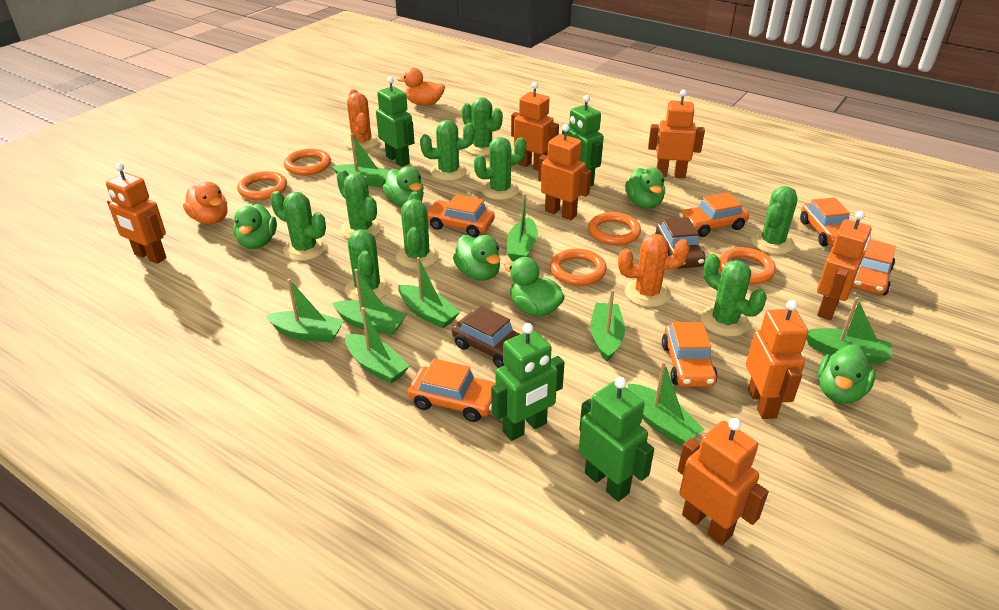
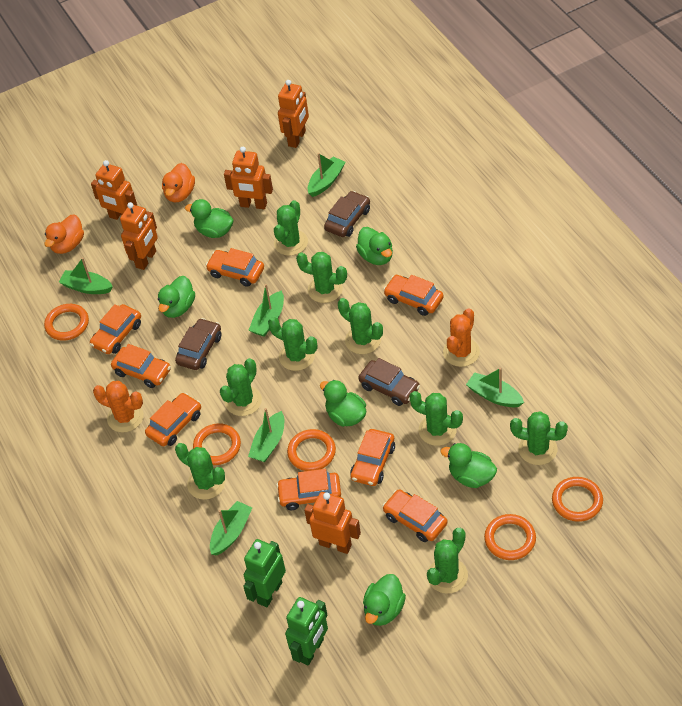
brown car: 2 -> 3
green boat: 9 -> 6
green robot: 4 -> 2
orange car: 6 -> 8
orange robot: 7 -> 5

